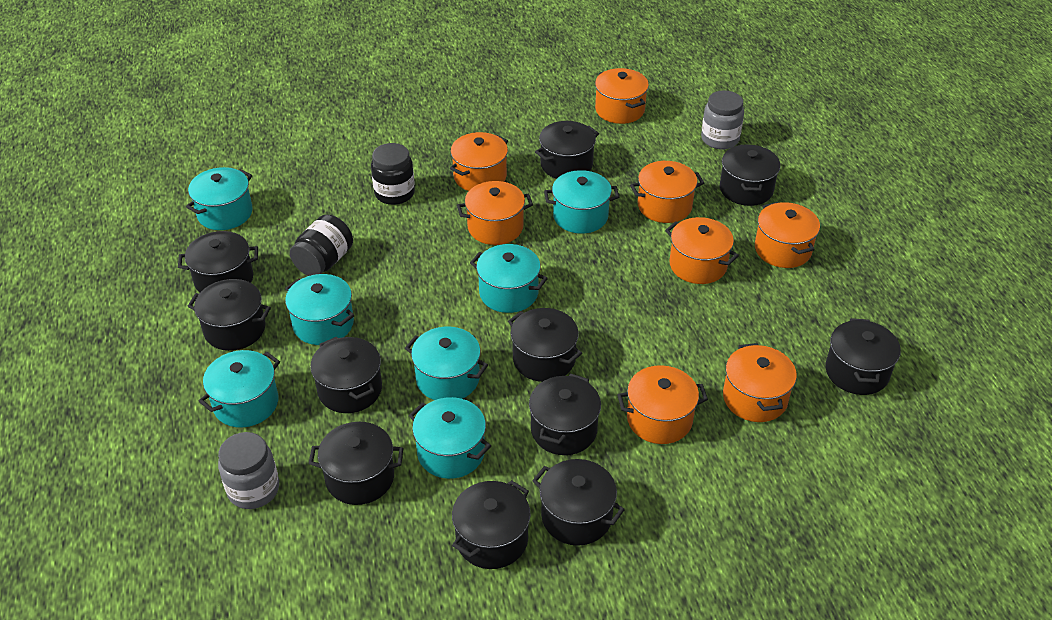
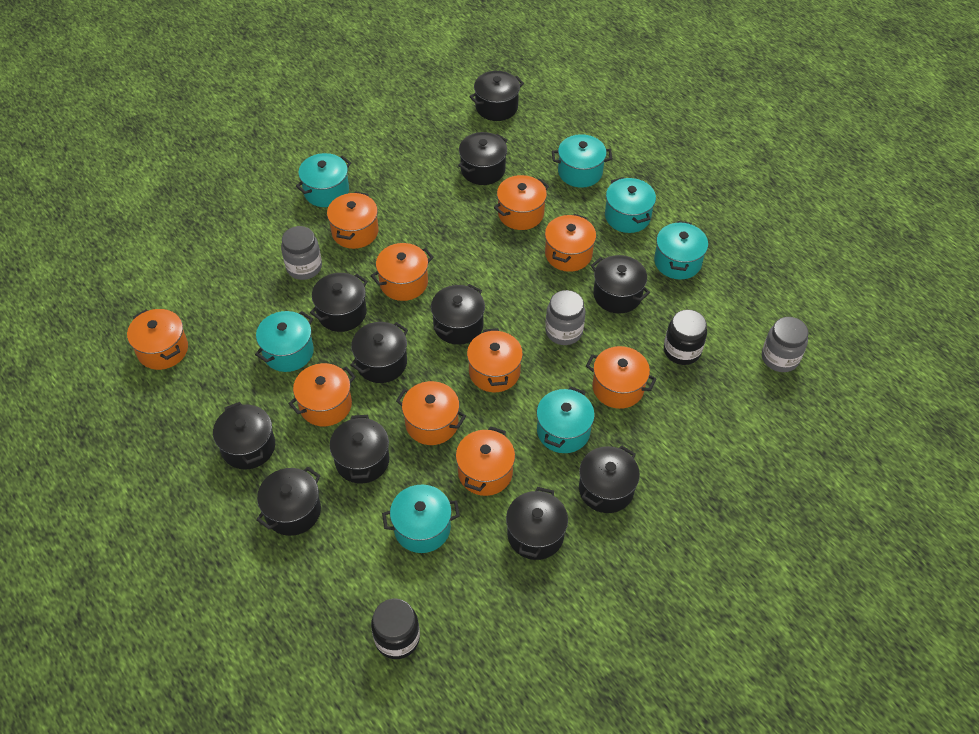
grey jar: 2 -> 3
orange pot: 8 -> 10

